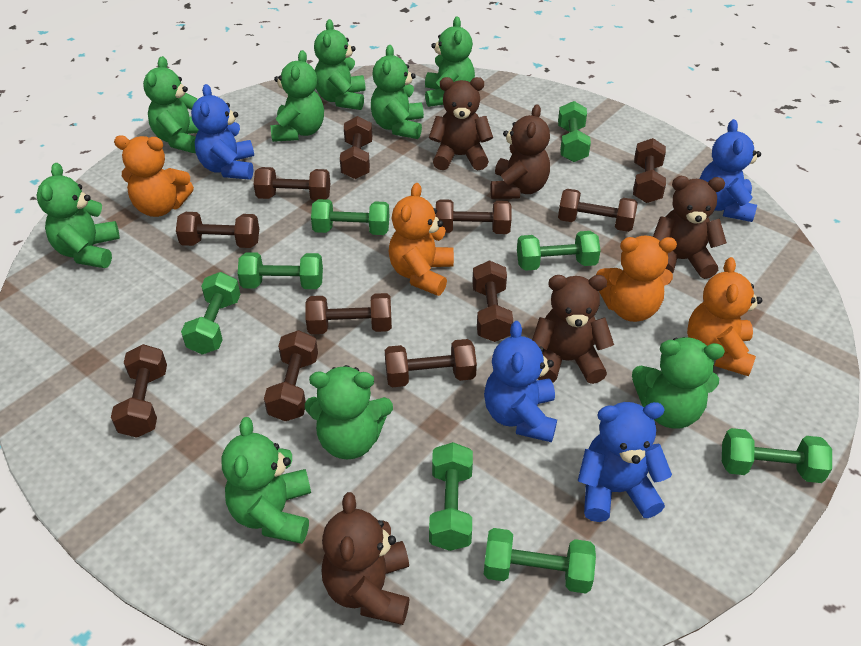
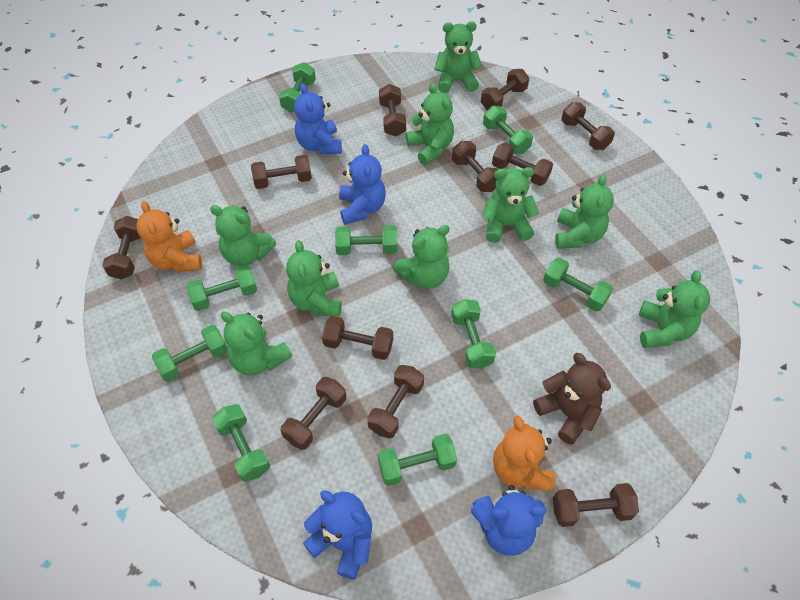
brown teddy bear: 5 -> 1
green dumbbell: 8 -> 9
orange teddy bear: 4 -> 2

